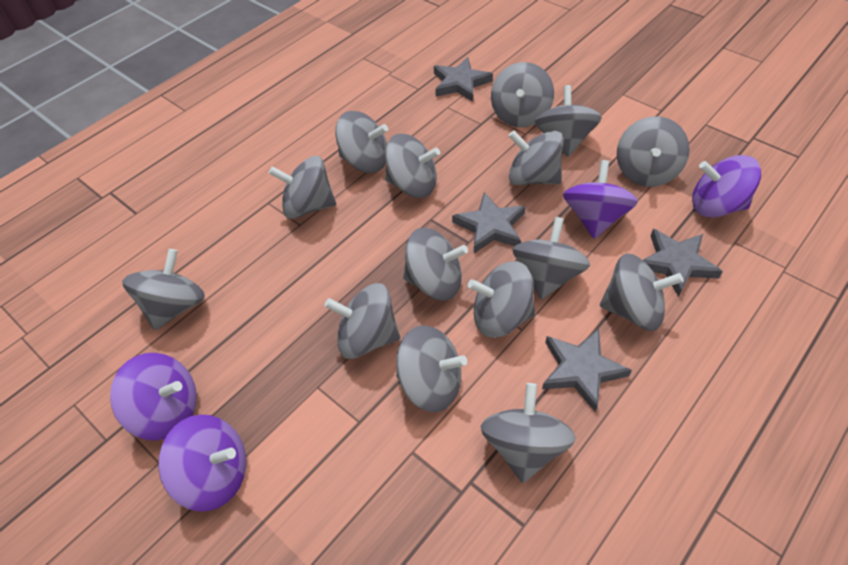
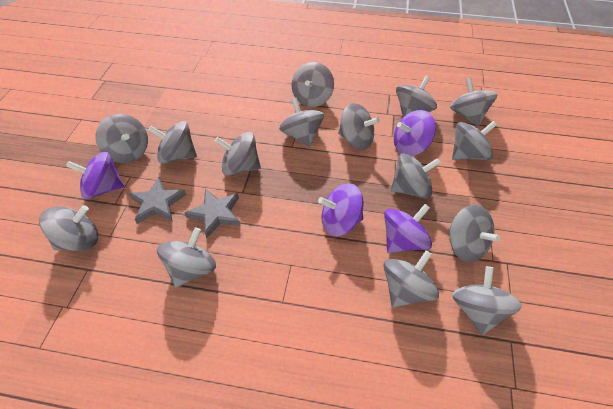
grey star: 4 -> 2

